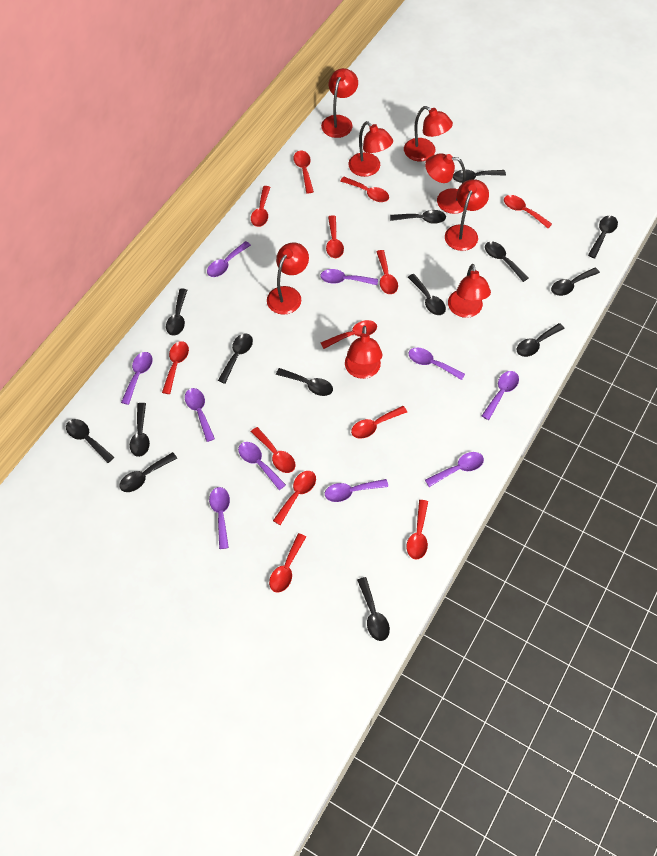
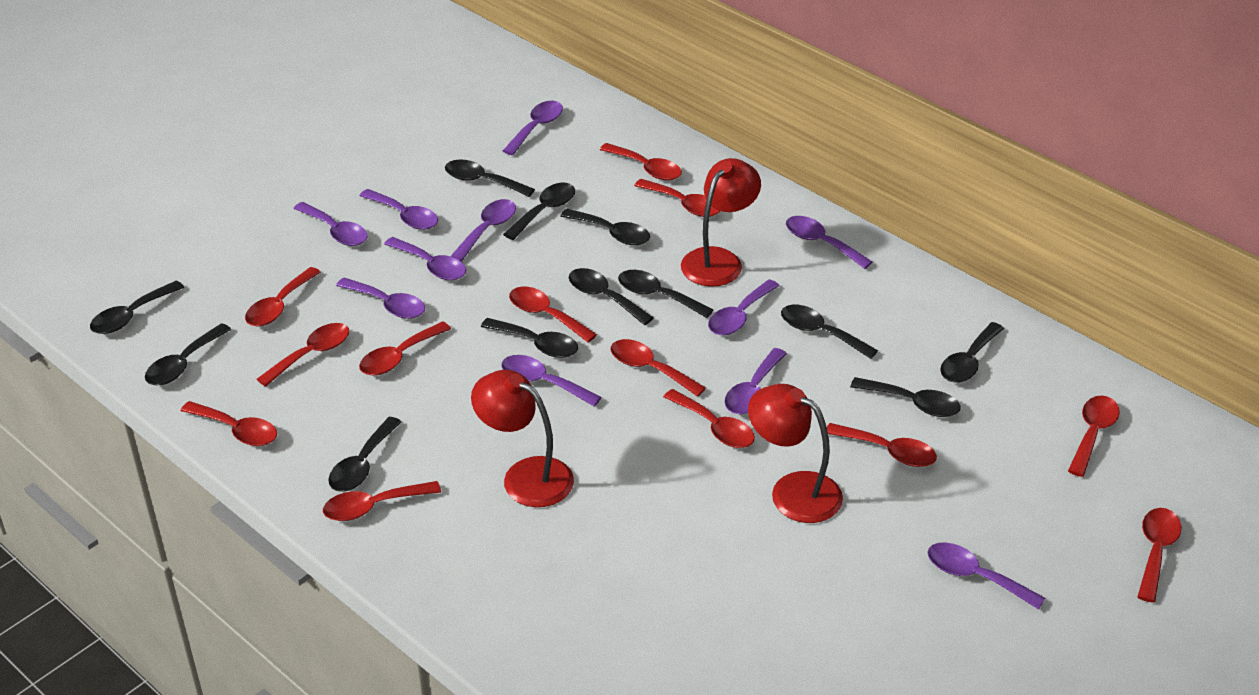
black spoon: 14 -> 12
purple spoon: 10 -> 11
red lamp: 8 -> 3

